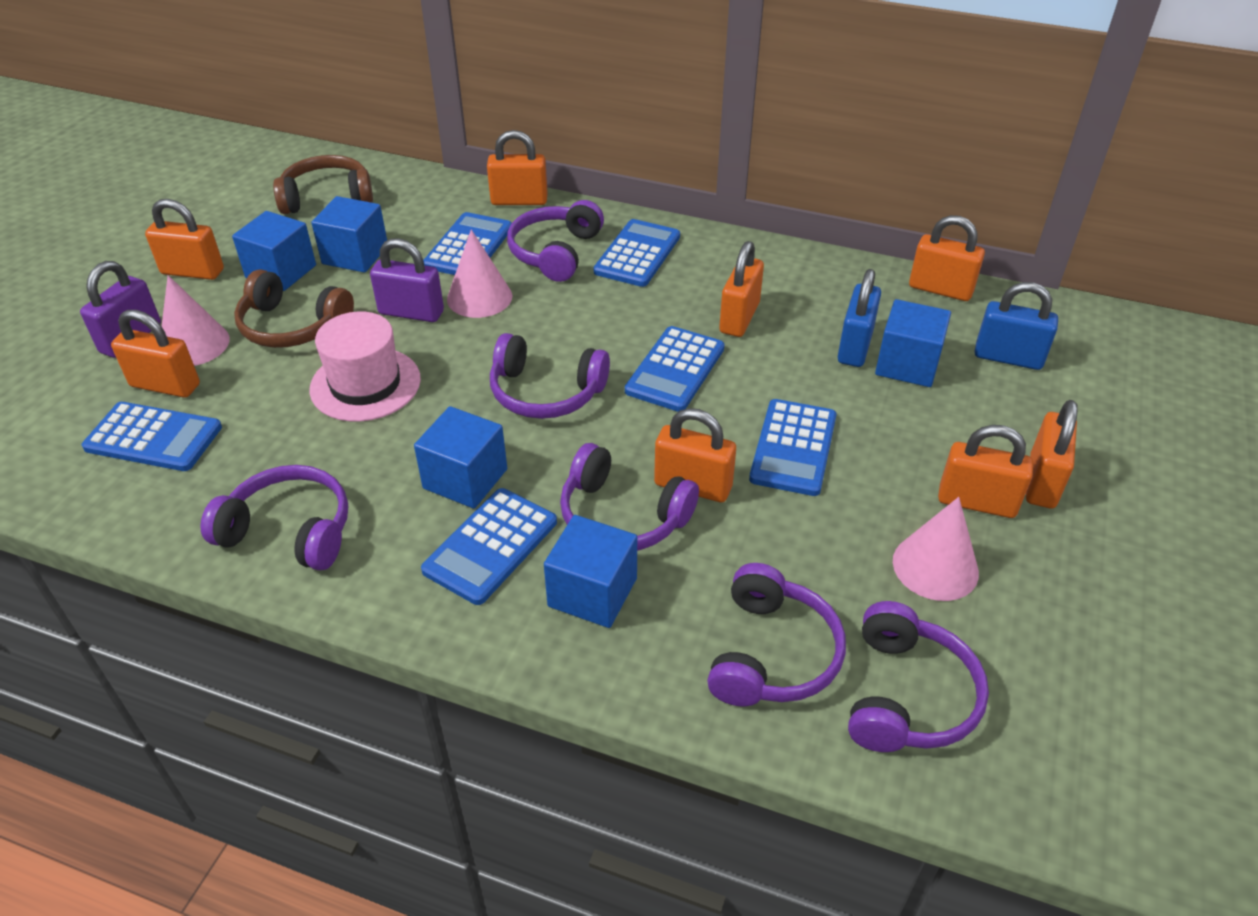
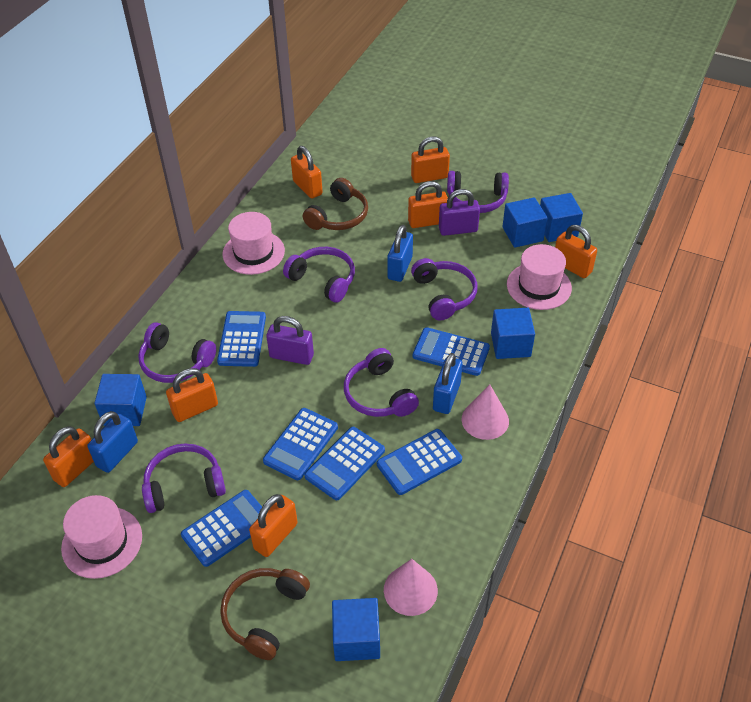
blue padlock: 2 -> 3
orange padlock: 8 -> 7
pink cone: 3 -> 2
pink hat: 1 -> 3

